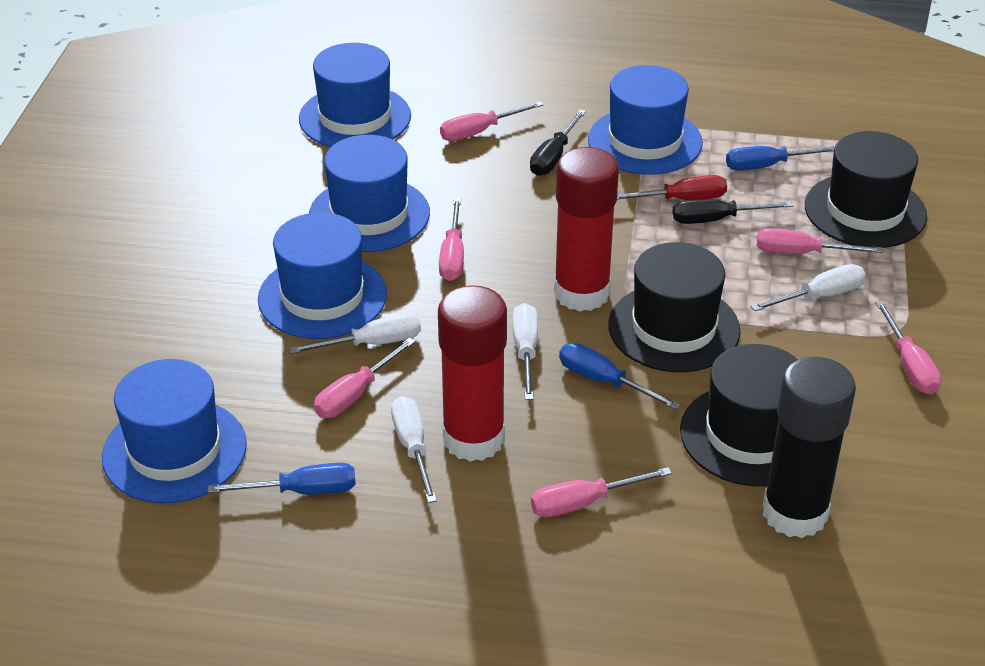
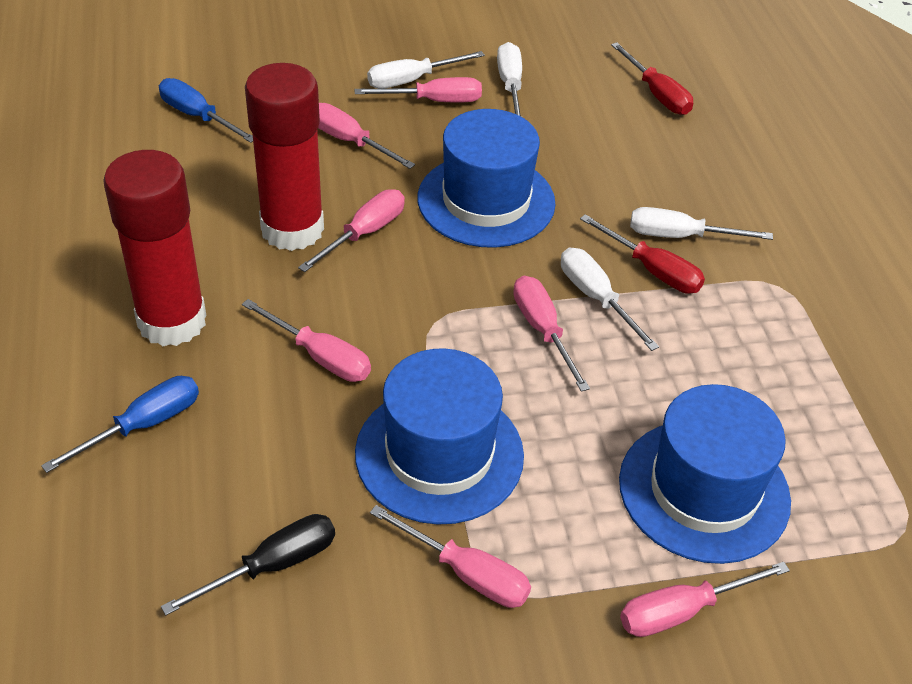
black glue stick: 1 -> 0
black hat: 3 -> 0
black screwdriver: 2 -> 1
blue hat: 5 -> 3
blue screwdriver: 3 -> 2
pink screwdriver: 6 -> 7
red screwdriver: 1 -> 2

